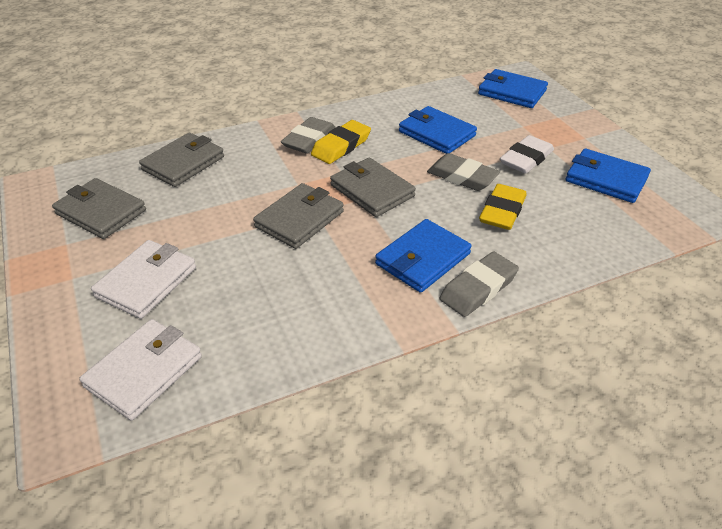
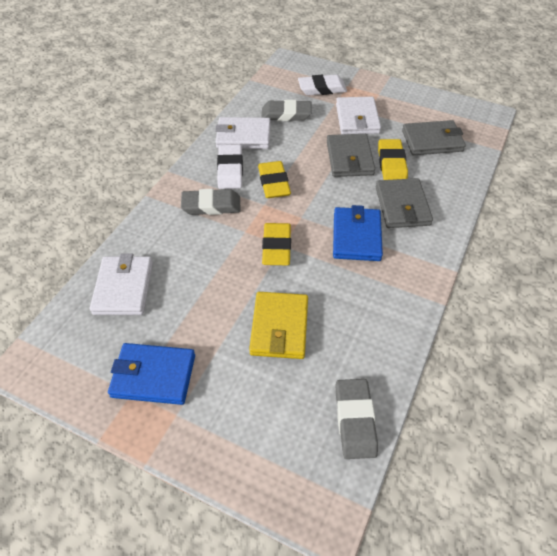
blue wallet: 4 -> 2
grey wallet: 4 -> 3
white eraser: 1 -> 2
white wallet: 2 -> 3
yellow eraser: 2 -> 3
yellow wallet: 0 -> 1

